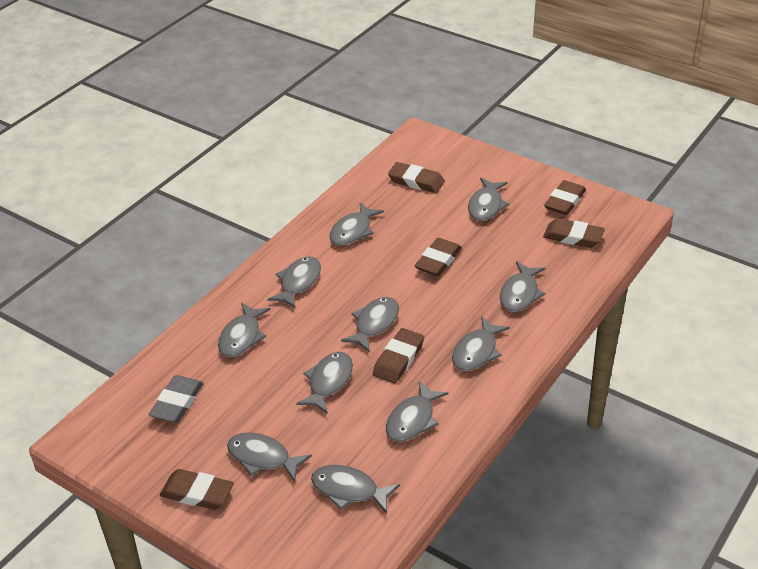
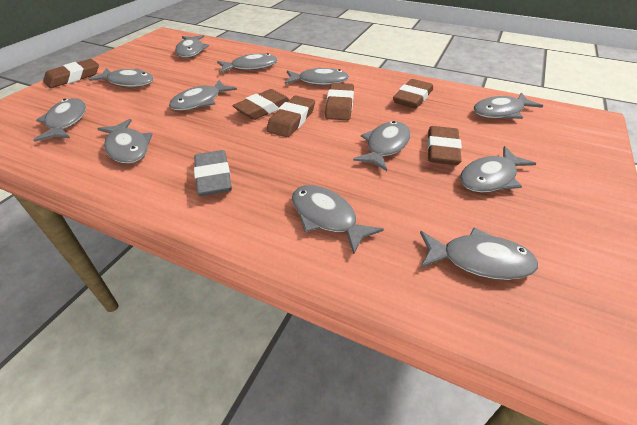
grey fish: 11 -> 12

